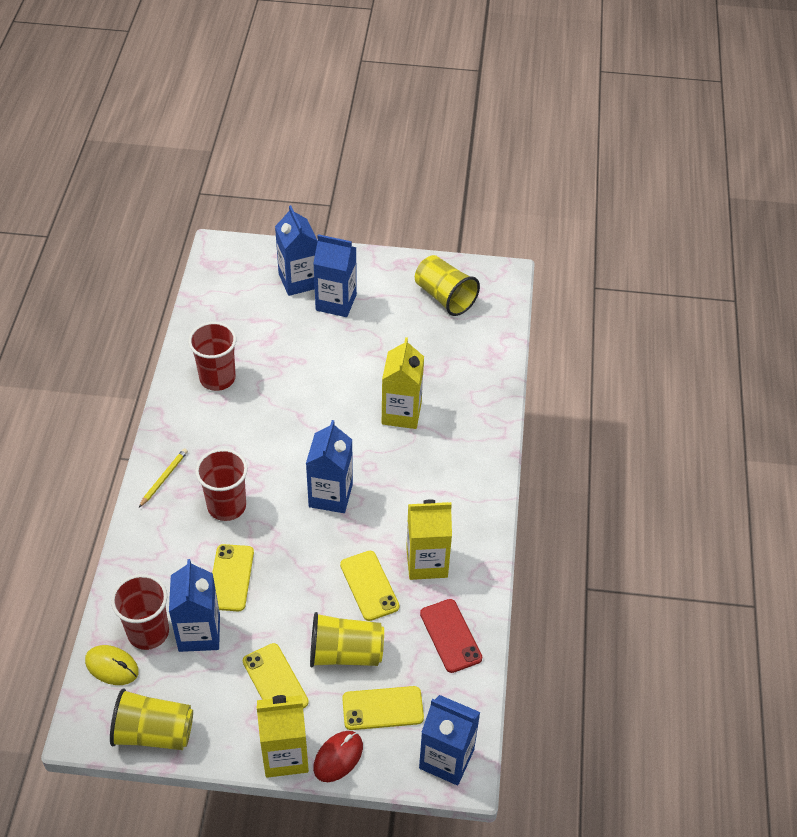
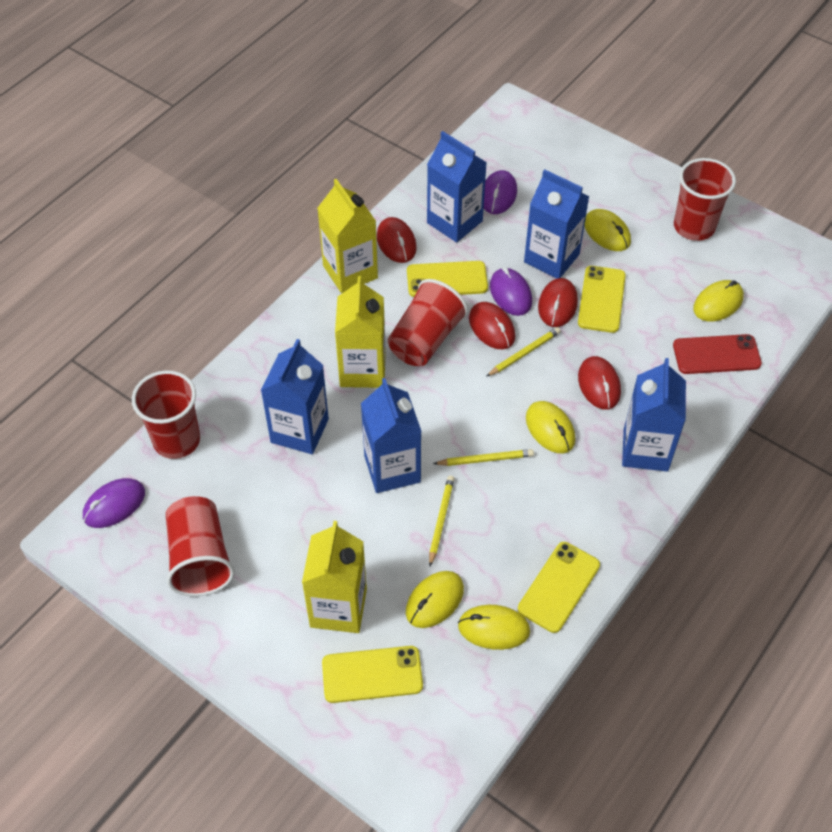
purple mouse: 0 -> 3
red cup: 3 -> 4
red mouse: 1 -> 4
yellow cup: 3 -> 0
yellow mouse: 1 -> 5
yellow pencil: 1 -> 3

